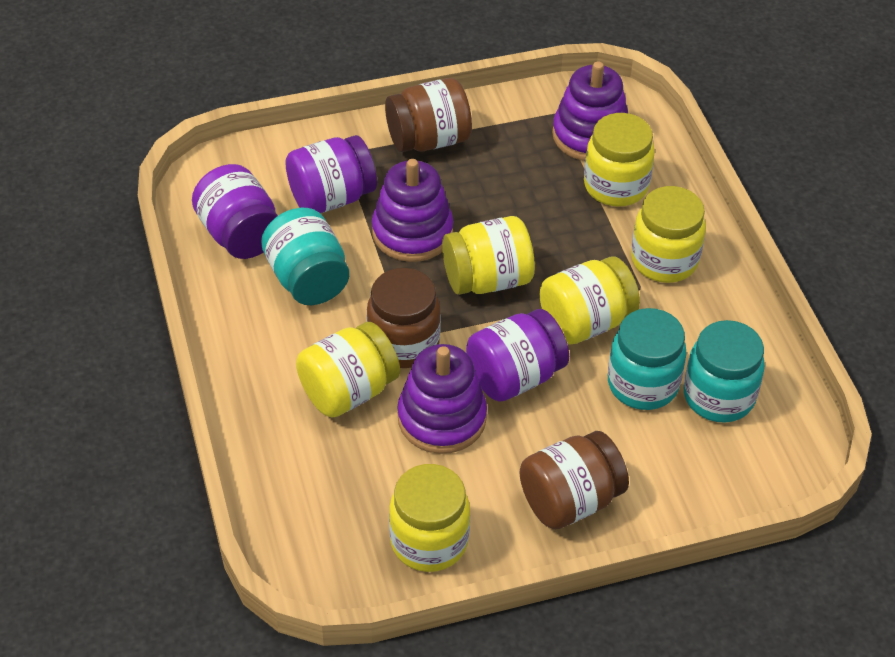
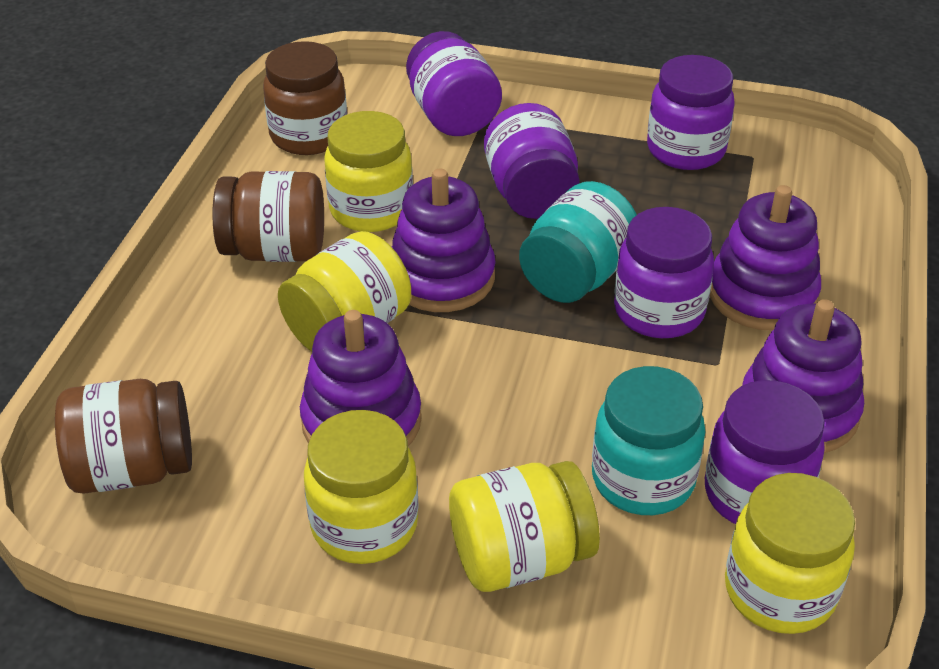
purple jar: 3 -> 5
purple stacking toy: 3 -> 4
turquoise jar: 3 -> 2
yellow jar: 6 -> 5

